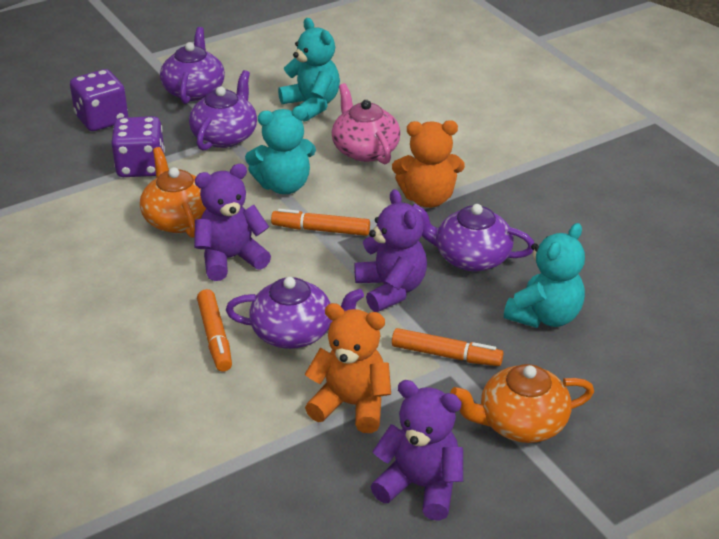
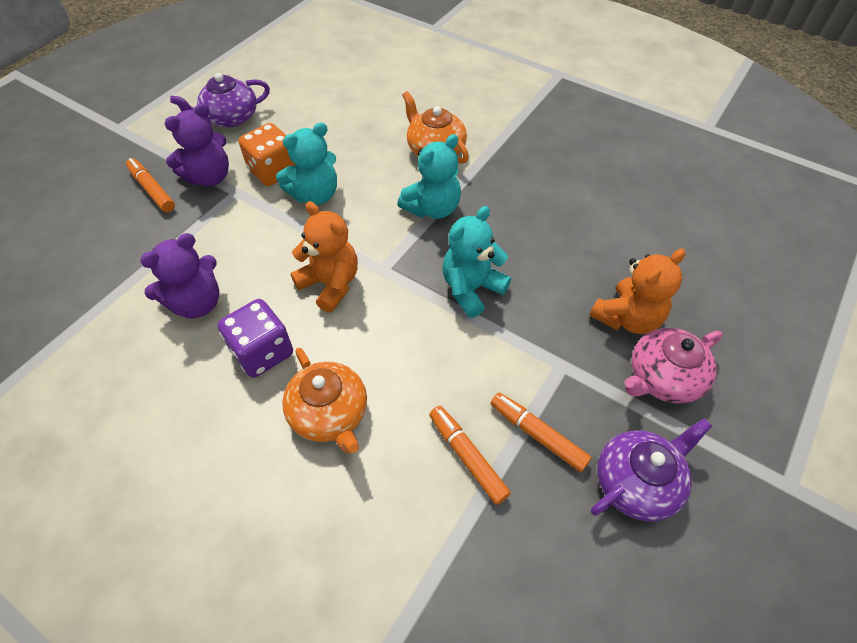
orange dice: 0 -> 1
purple dice: 2 -> 1
purple teapot: 4 -> 2
purple teddy bear: 3 -> 2

